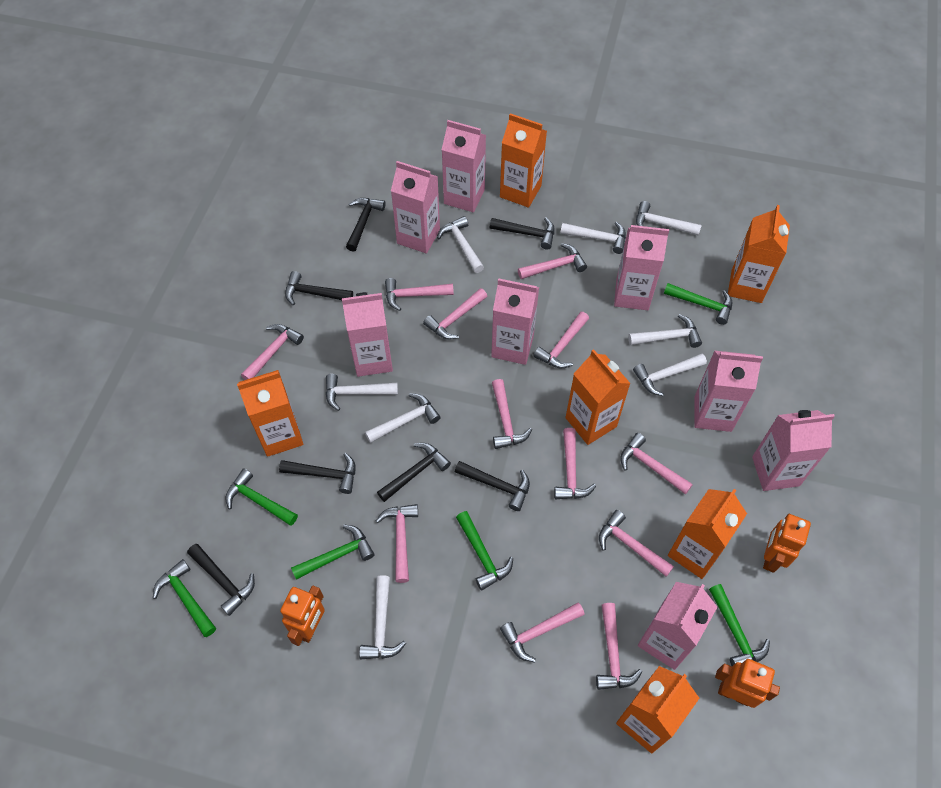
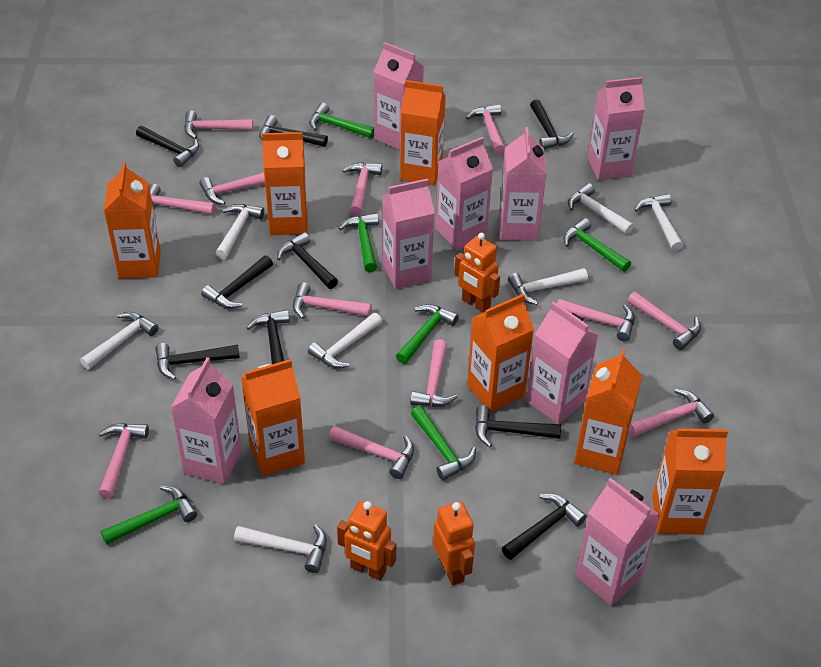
black hammer: 7 -> 9
orange carton: 6 -> 7
white hammer: 8 -> 7

